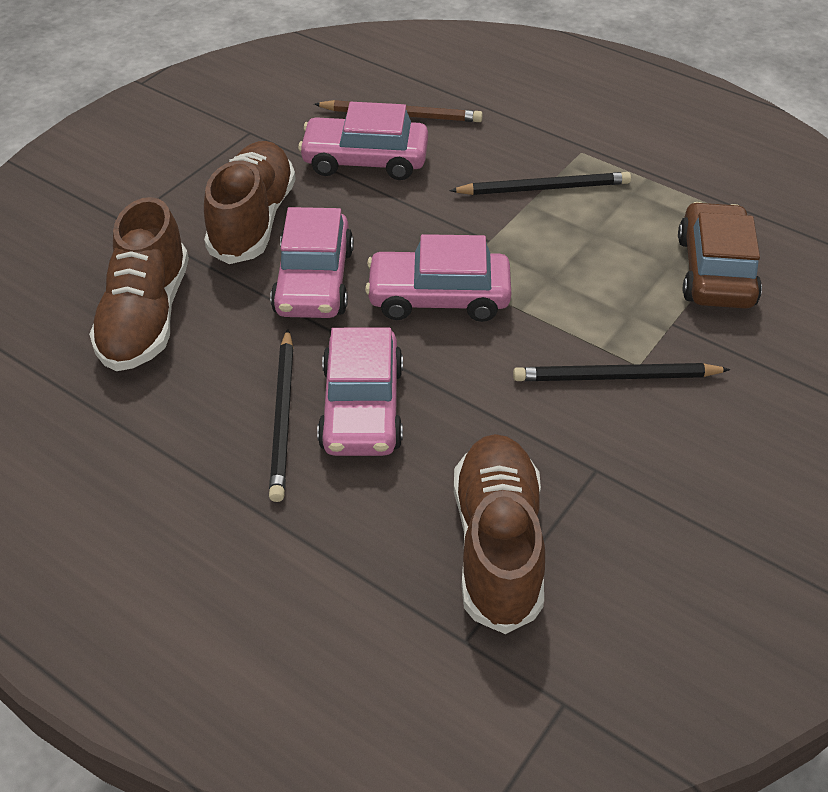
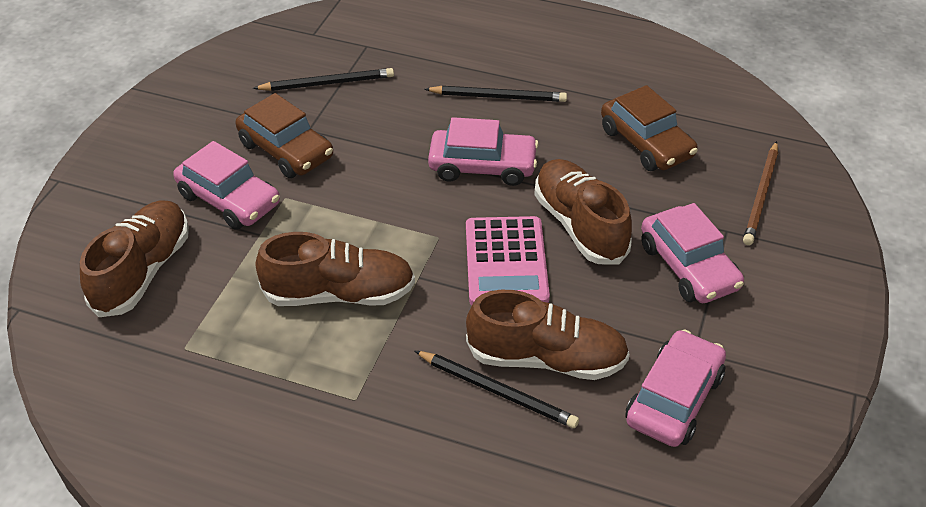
brown car: 1 -> 2
brown shoe: 3 -> 4
pink calculator: 0 -> 1

